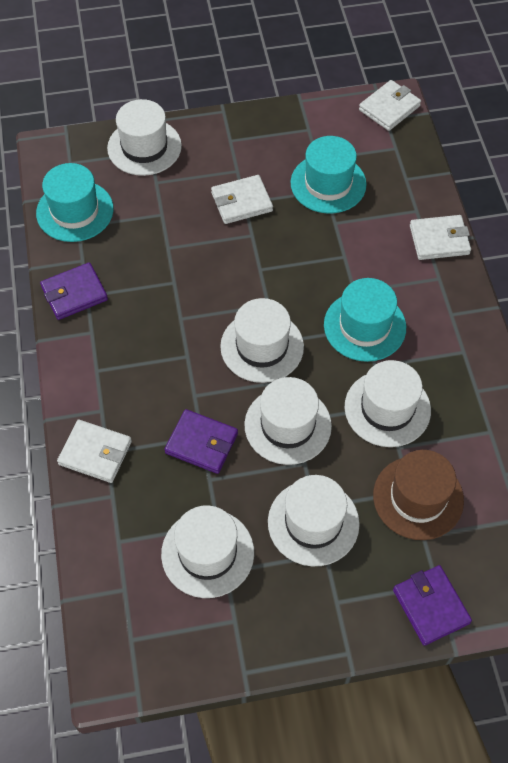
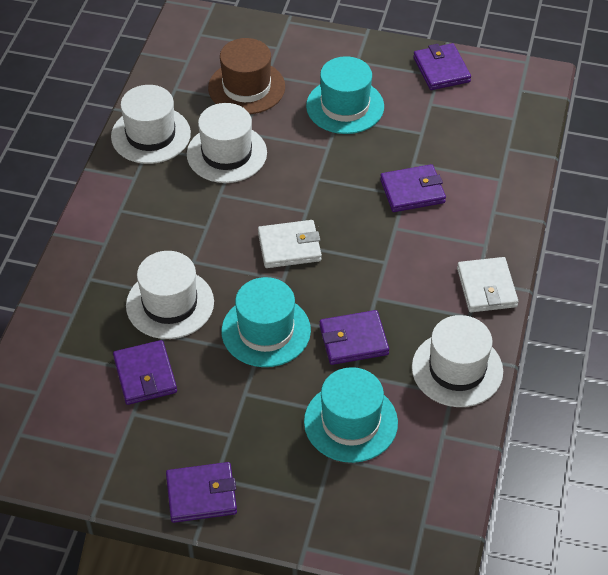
purple wallet: 3 -> 5
white hat: 6 -> 4
white wallet: 4 -> 2

